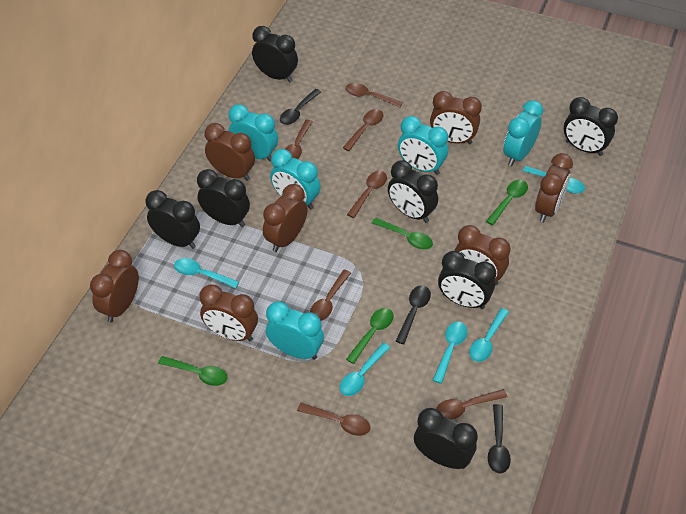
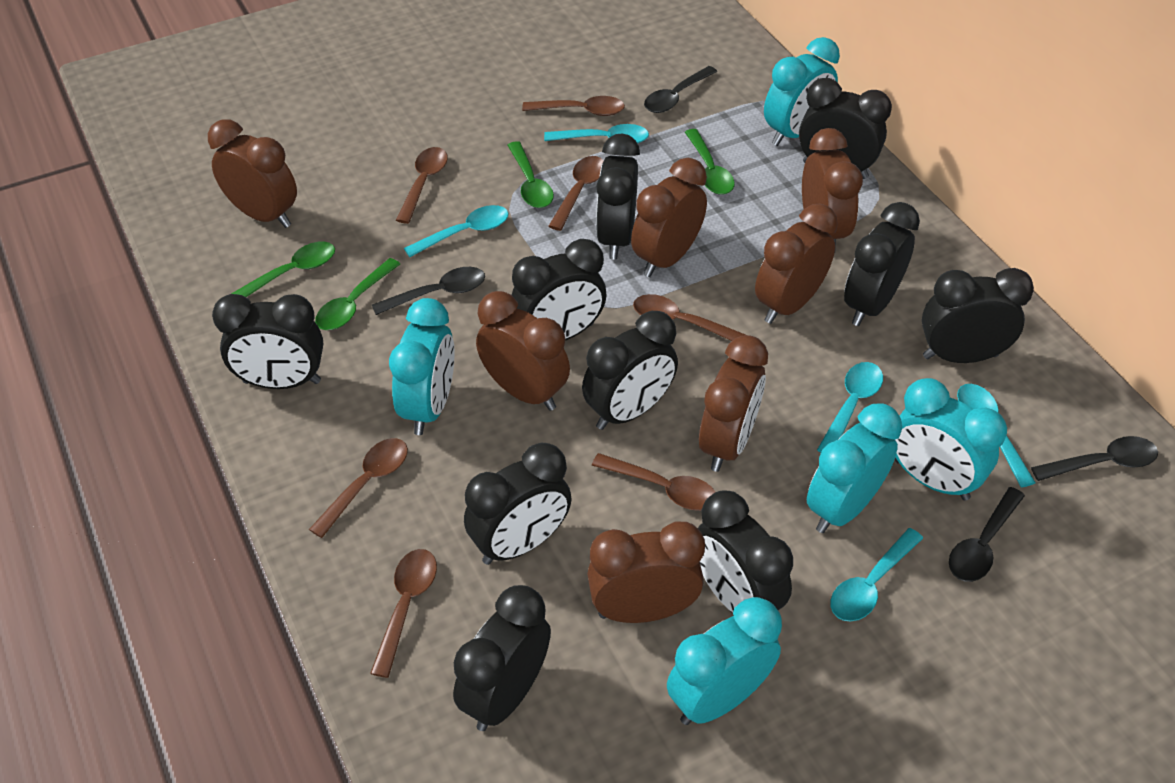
black clock: 7 -> 10
black spoon: 3 -> 4

